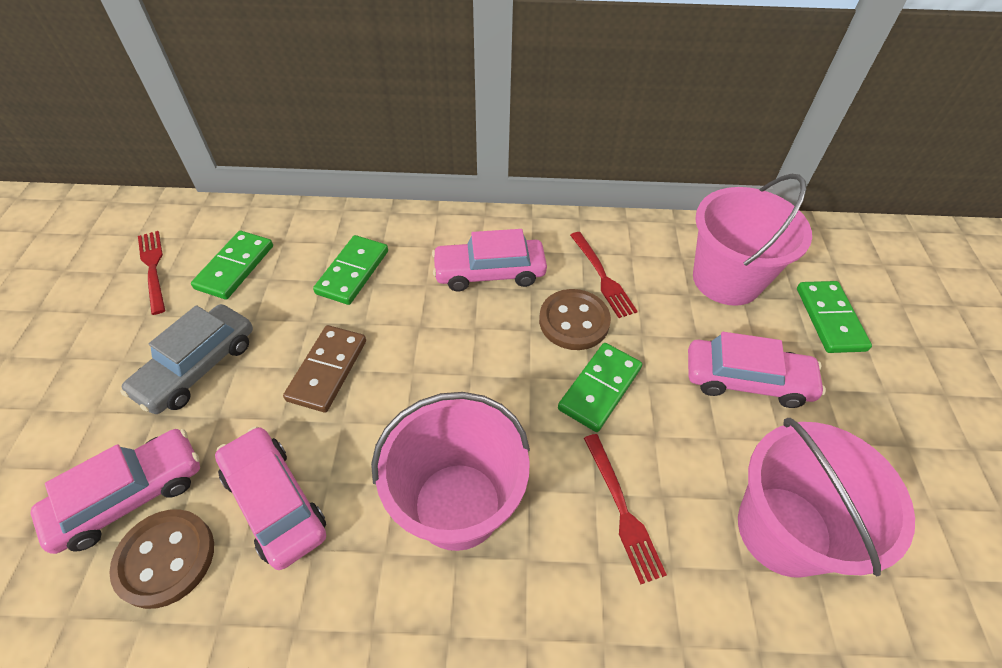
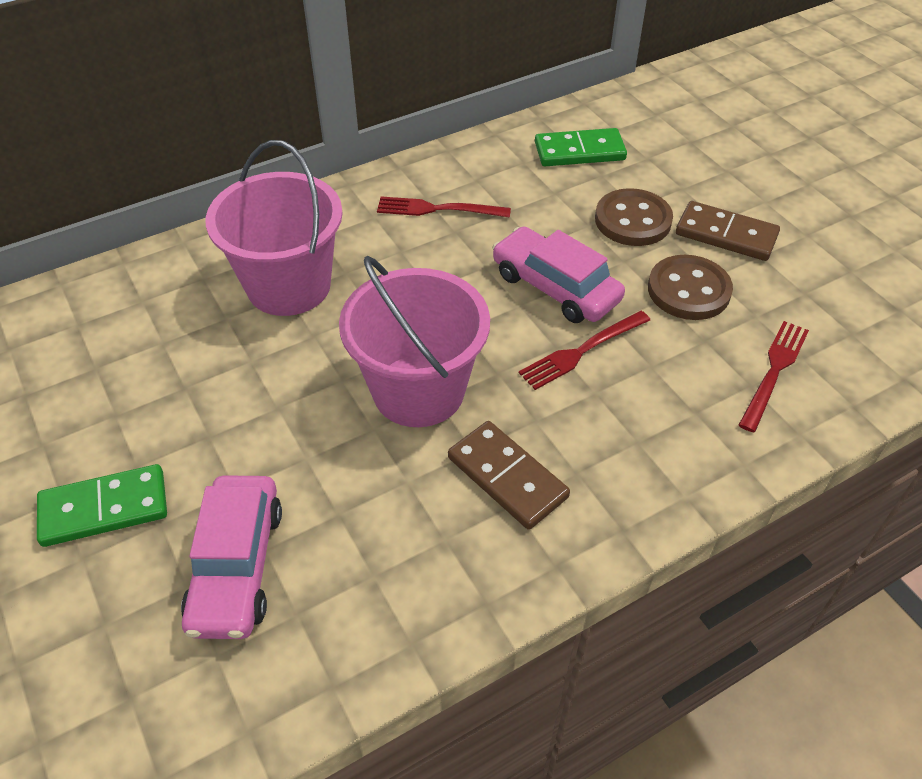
brown domino: 1 -> 2
green domino: 4 -> 2
grey car: 1 -> 0
pink bucket: 3 -> 2
pink car: 4 -> 2

